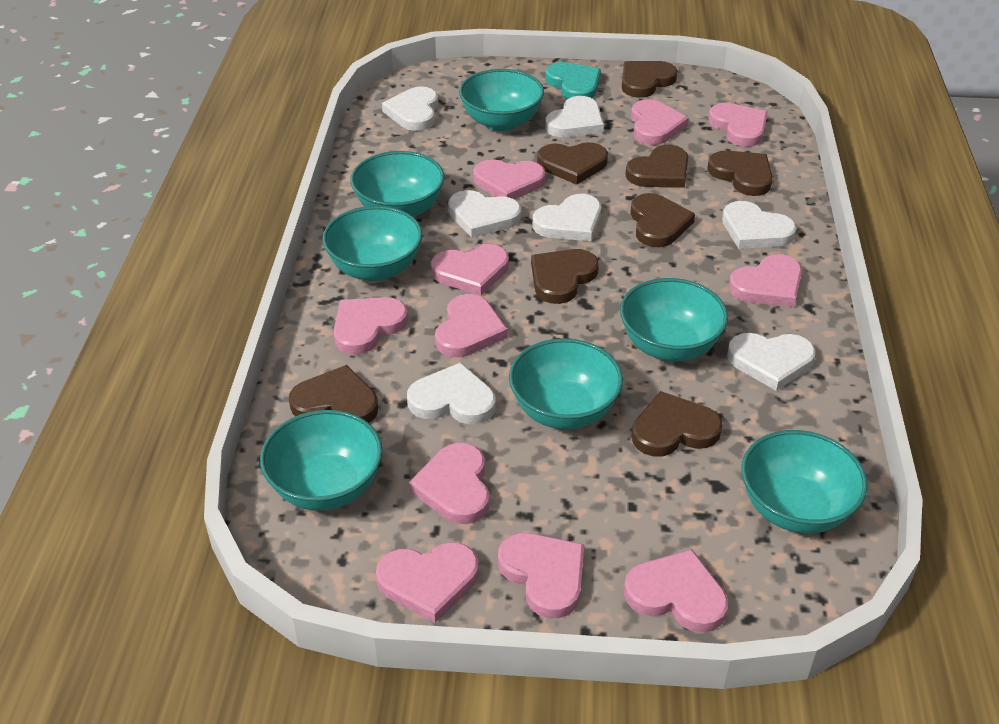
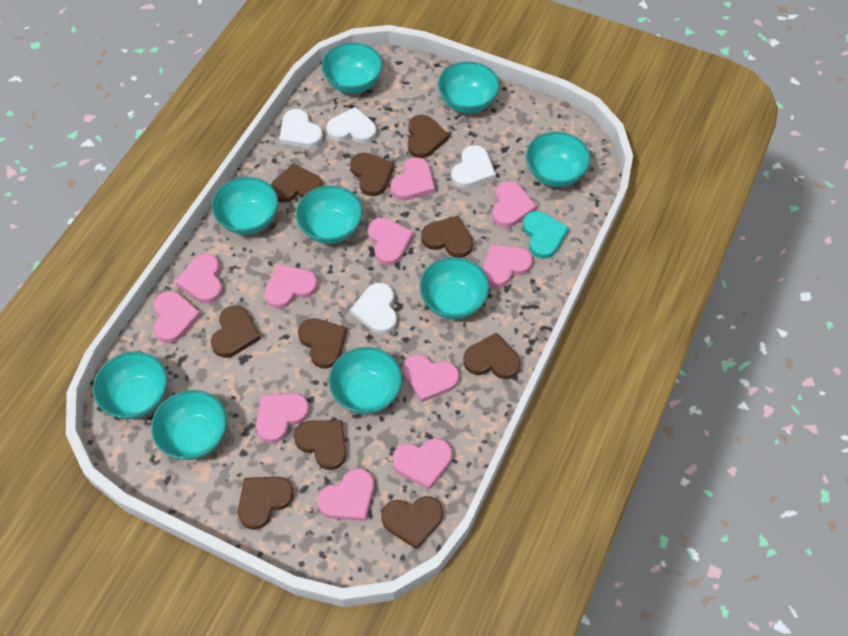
brown heart: 8 -> 10
turquoise bowl: 7 -> 9
white heart: 7 -> 4

